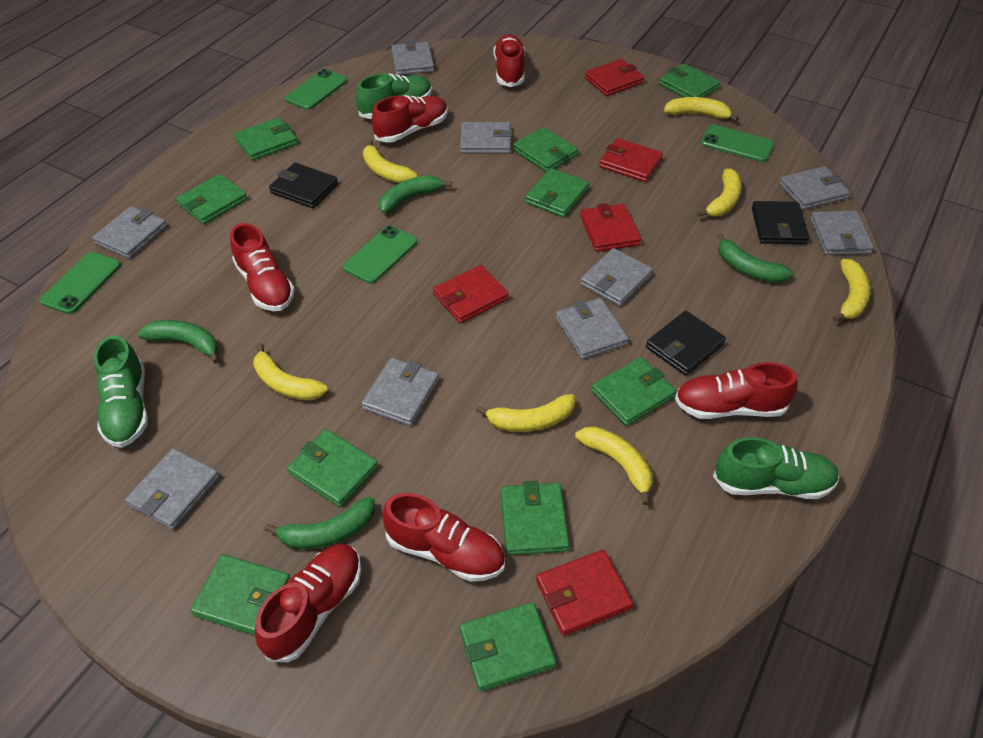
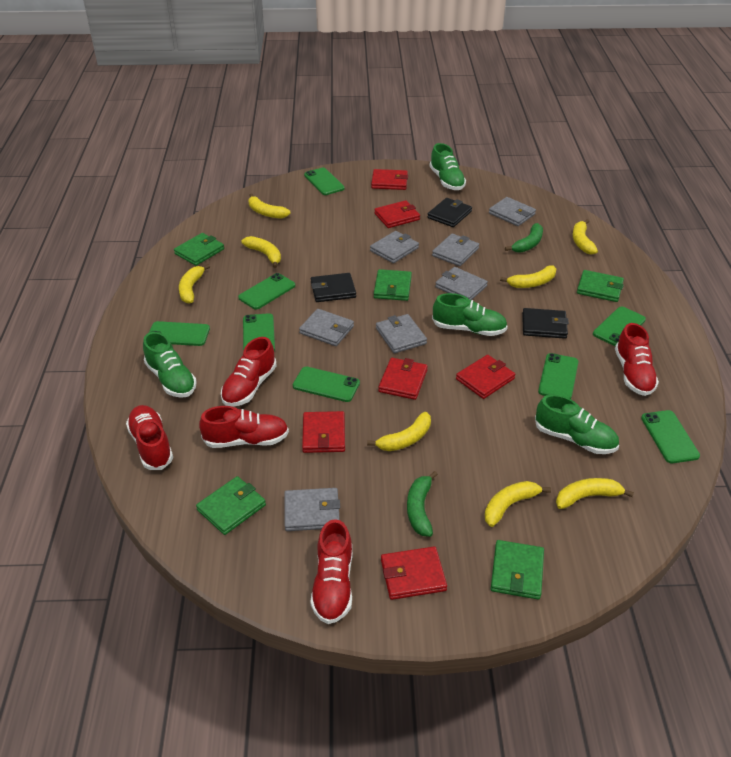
green banana: 4 -> 2
green phone: 4 -> 8
green shoe: 3 -> 4
green wallet: 10 -> 5
grey wallet: 9 -> 7
red shoe: 6 -> 5
red wallet: 5 -> 6
yellow banana: 7 -> 8

